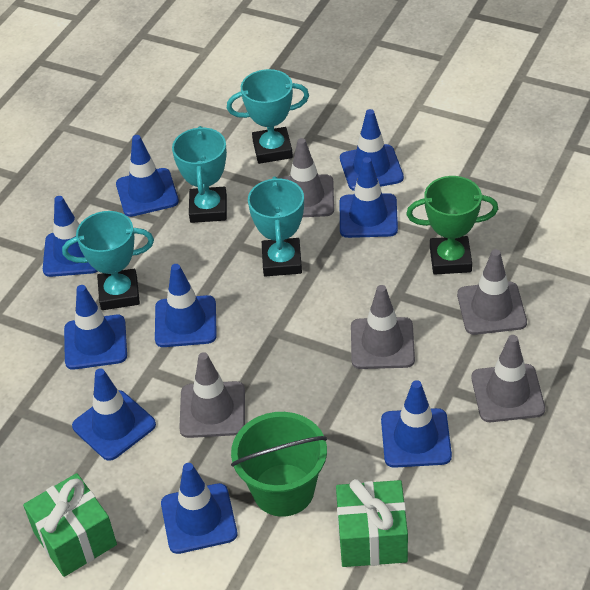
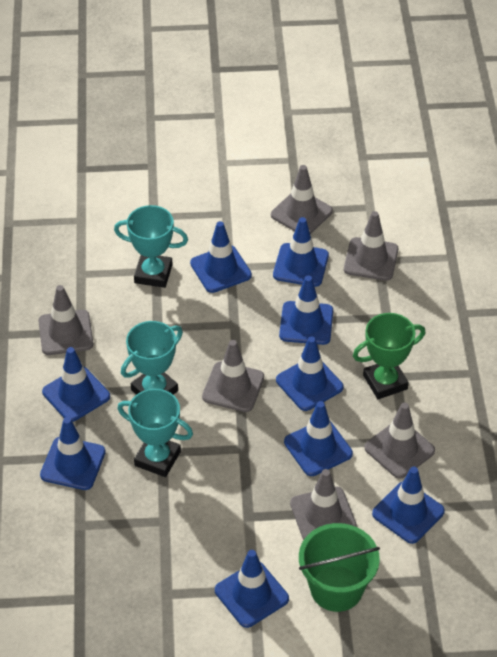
green gift: 2 -> 0
grey traffic cone: 5 -> 6
turquoise trophy: 4 -> 3

